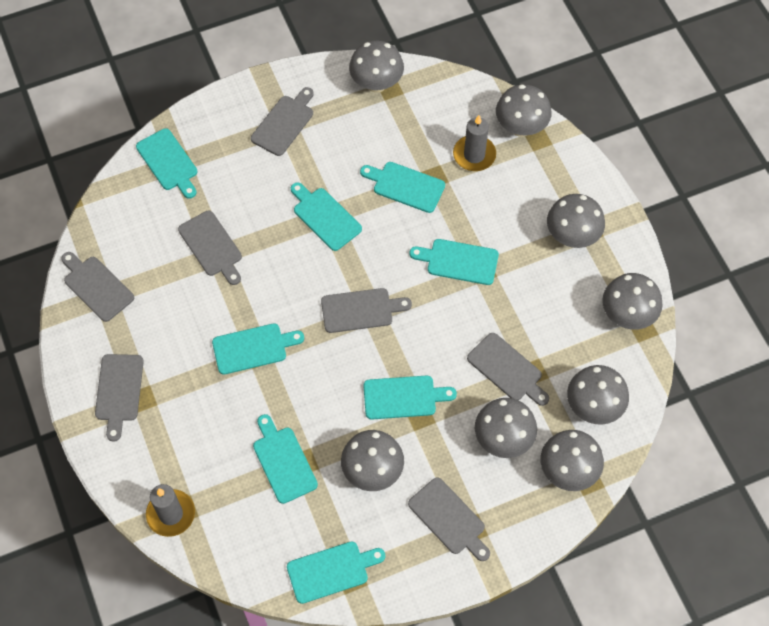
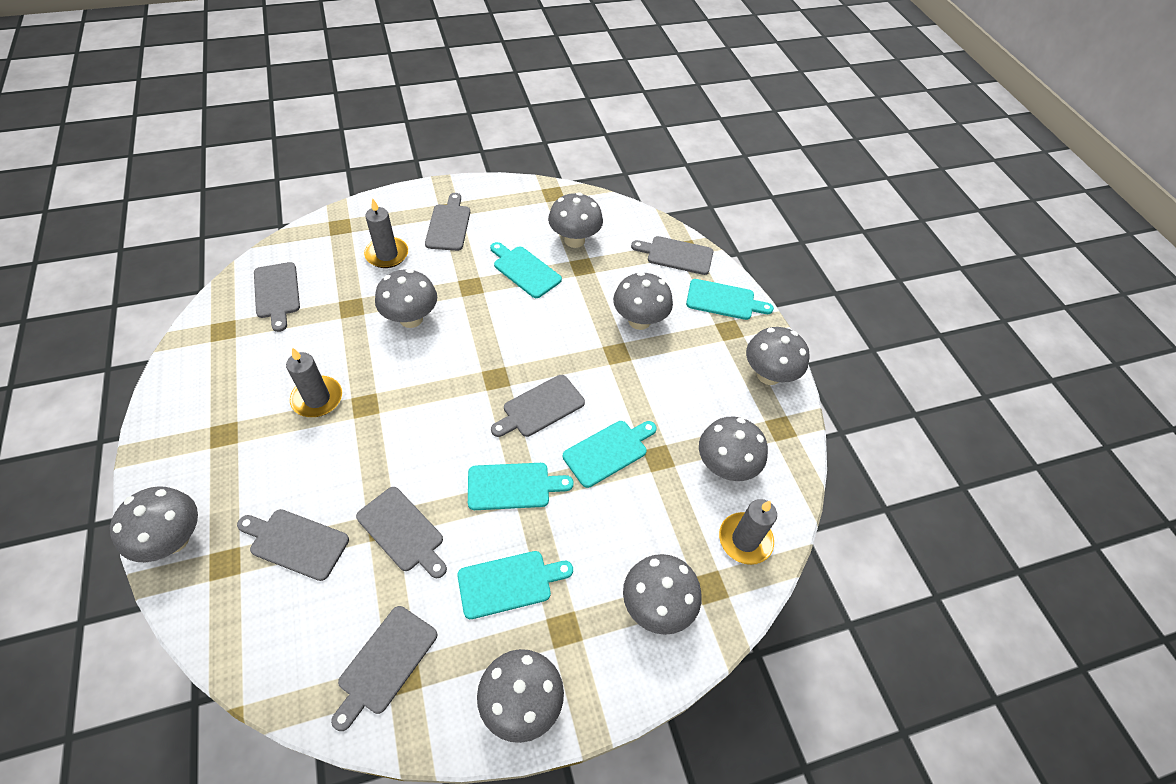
grey candle: 2 -> 3
turquoise cutting board: 8 -> 5

